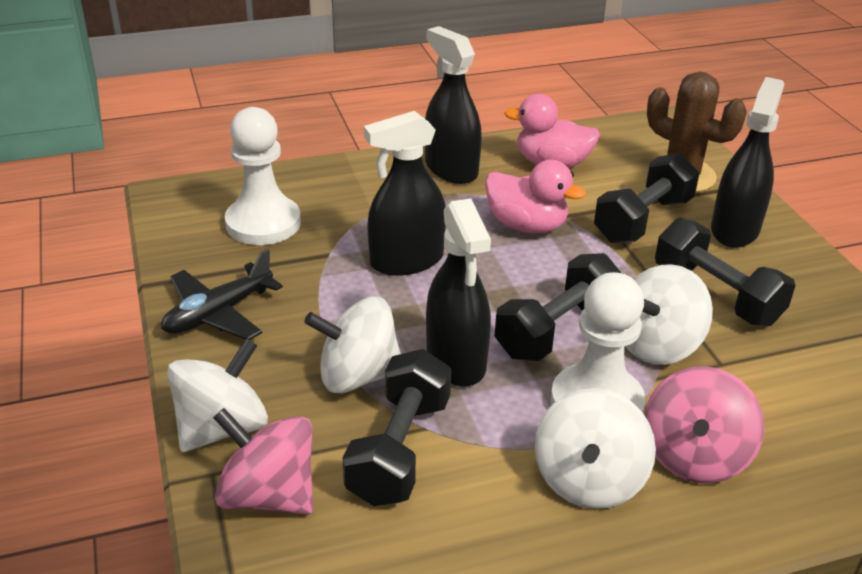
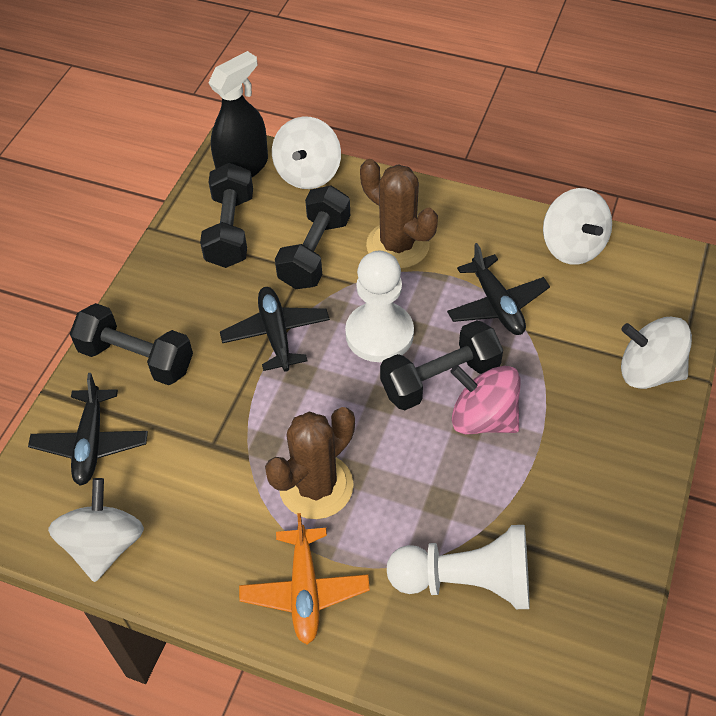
black plane: 1 -> 3
black spray bottle: 4 -> 1
brown cactus: 1 -> 2
orange plane: 0 -> 1
pink duck: 2 -> 0
pink spinning top: 2 -> 1

